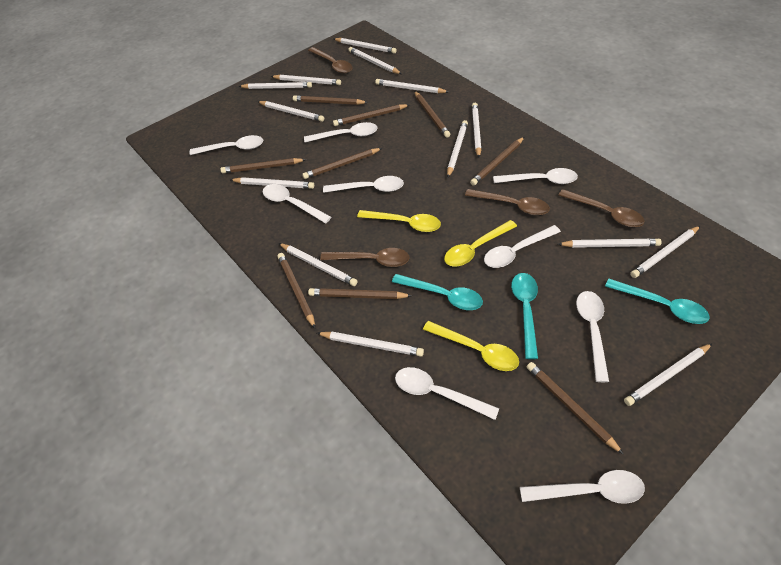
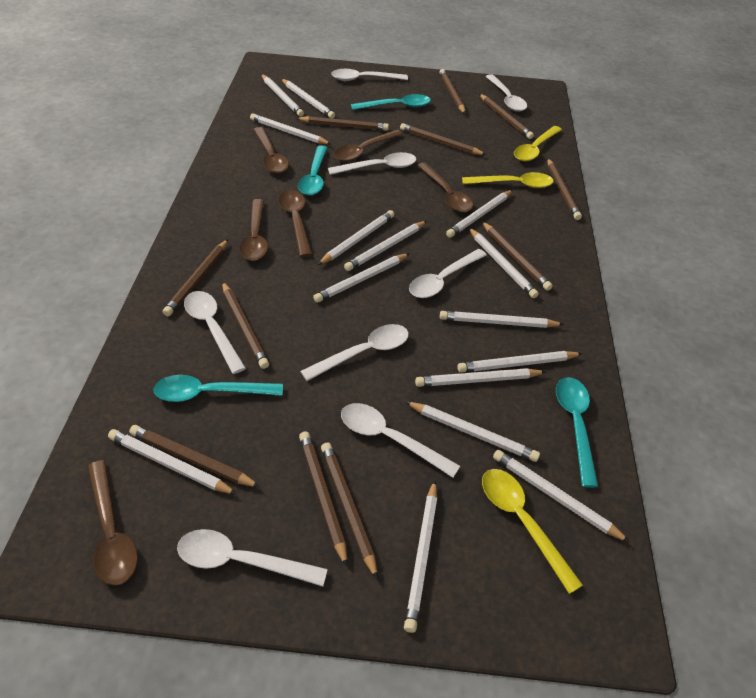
brown pencil: 9 -> 11
brown spoon: 4 -> 6
turquoise spoon: 3 -> 4
white pencil: 14 -> 15
white spoon: 9 -> 8

